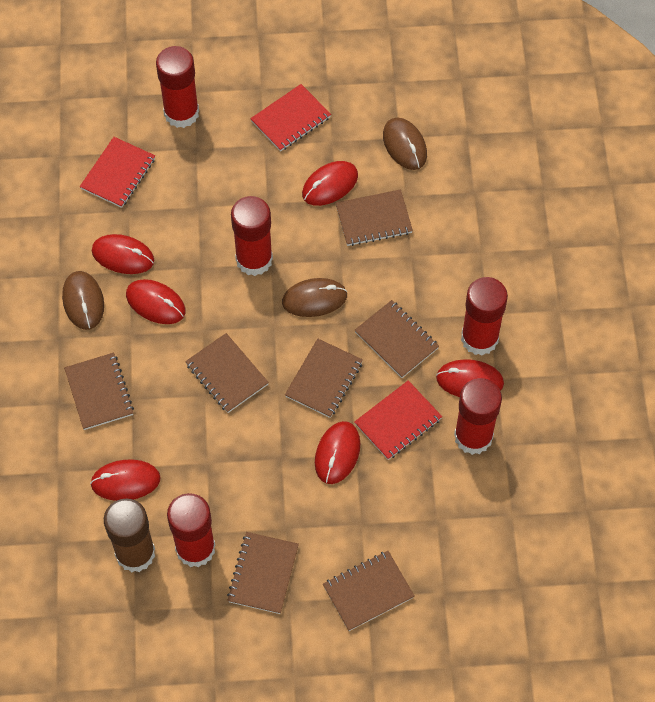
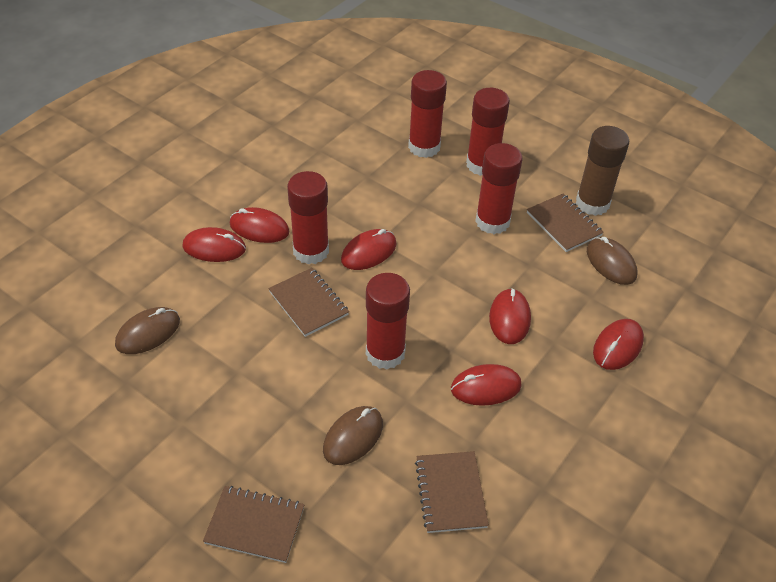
brown notebook: 7 -> 4
red notebook: 3 -> 0

